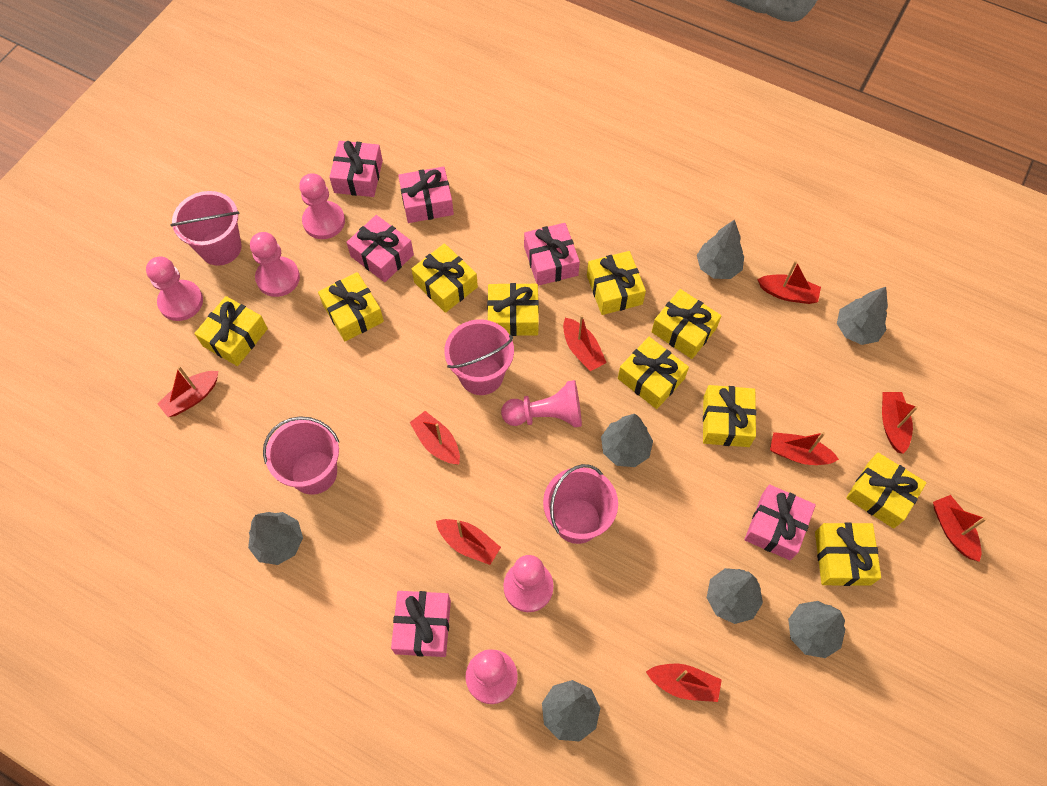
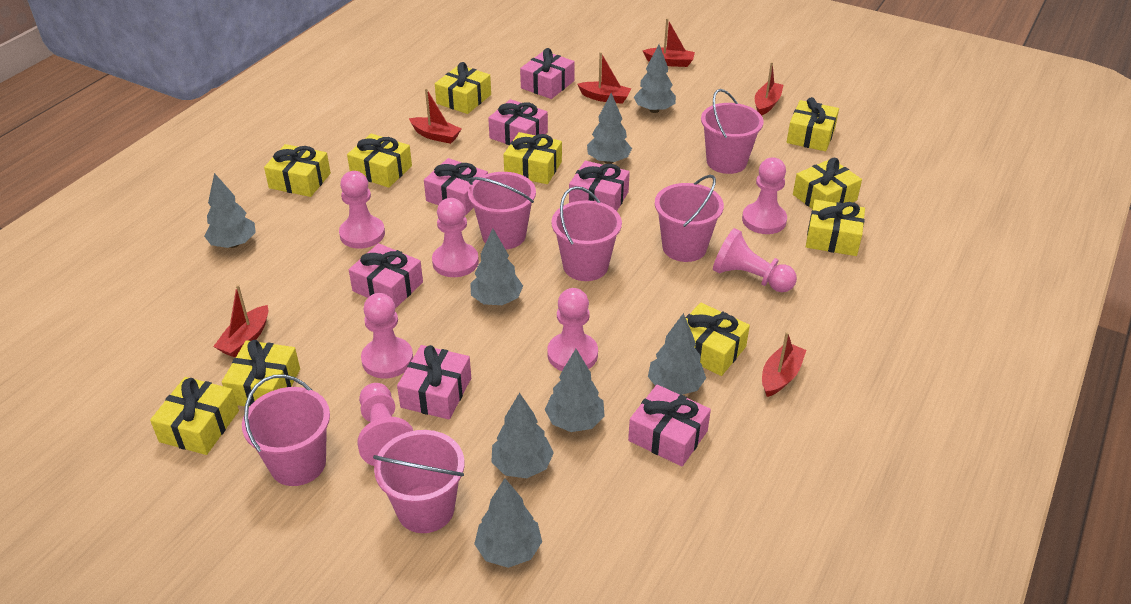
grey tree: 7 -> 8
pink bucket: 4 -> 6
pink gift: 6 -> 7
pink pawn: 6 -> 7
red boat: 9 -> 6

